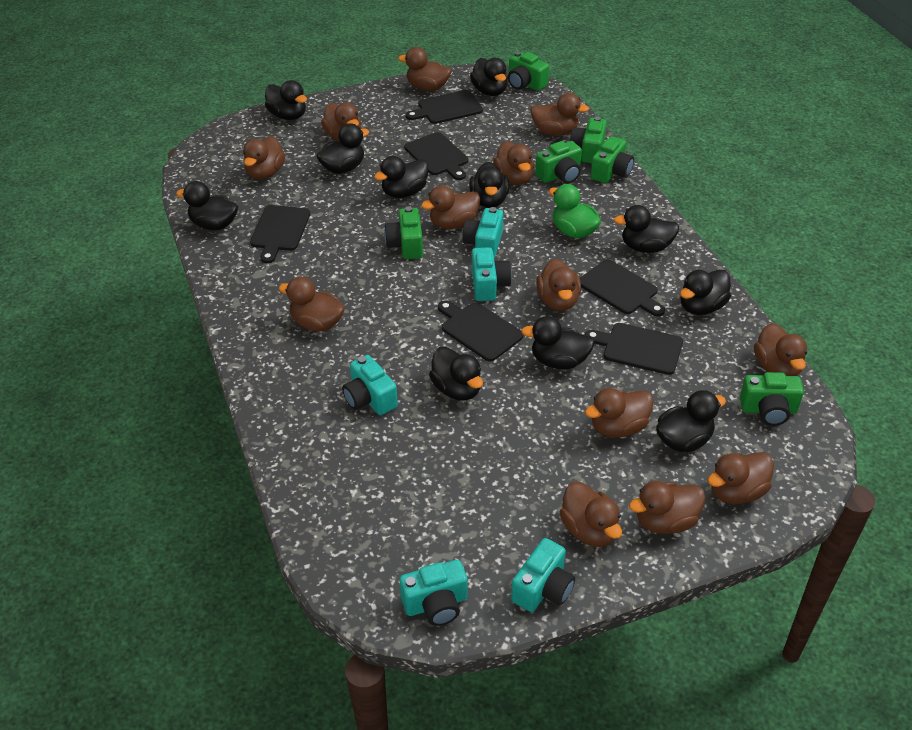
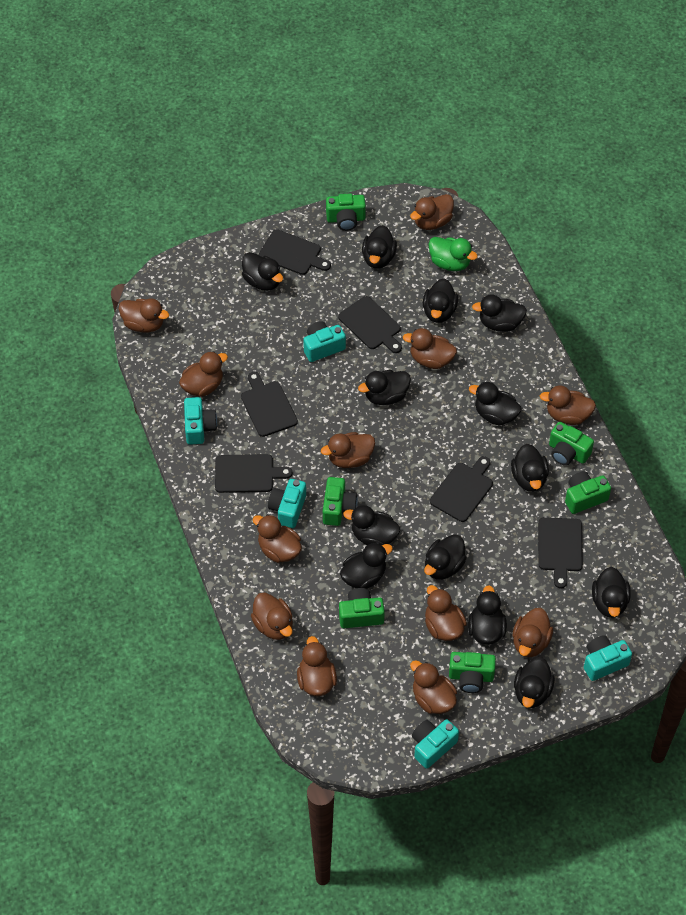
black duck: 11 -> 13
brown duck: 13 -> 12

